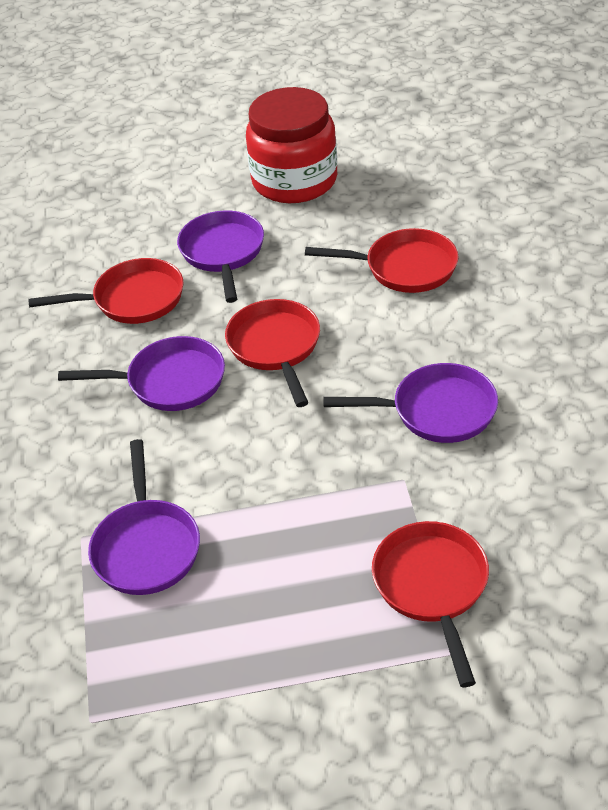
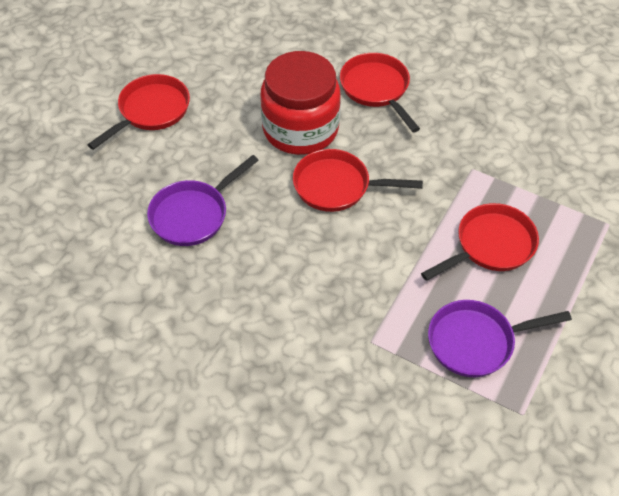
purple pan: 4 -> 2

